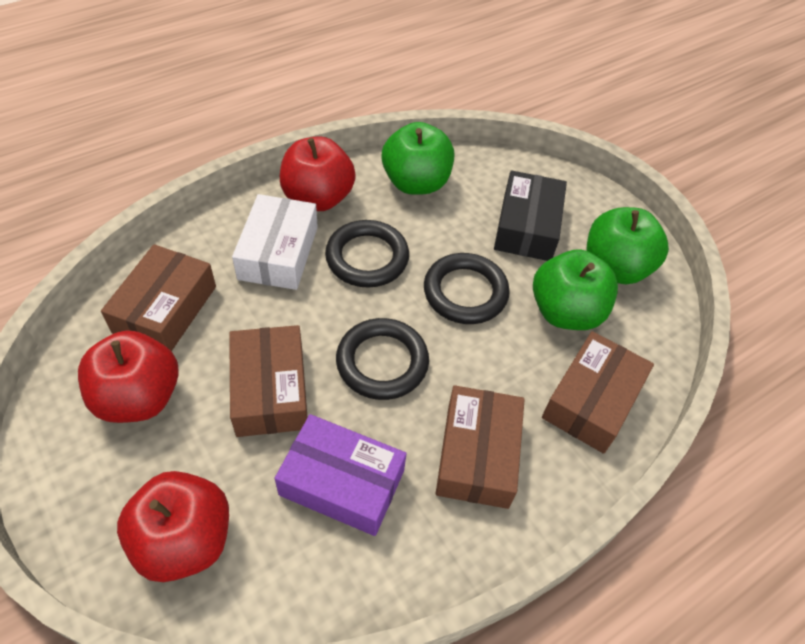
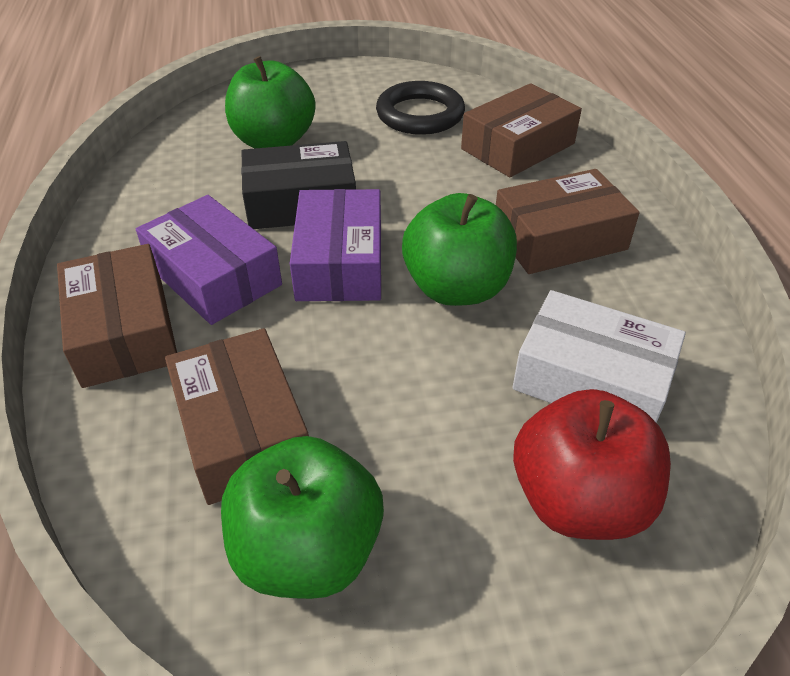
black ring: 3 -> 1
purple box: 1 -> 2
red apple: 3 -> 1

